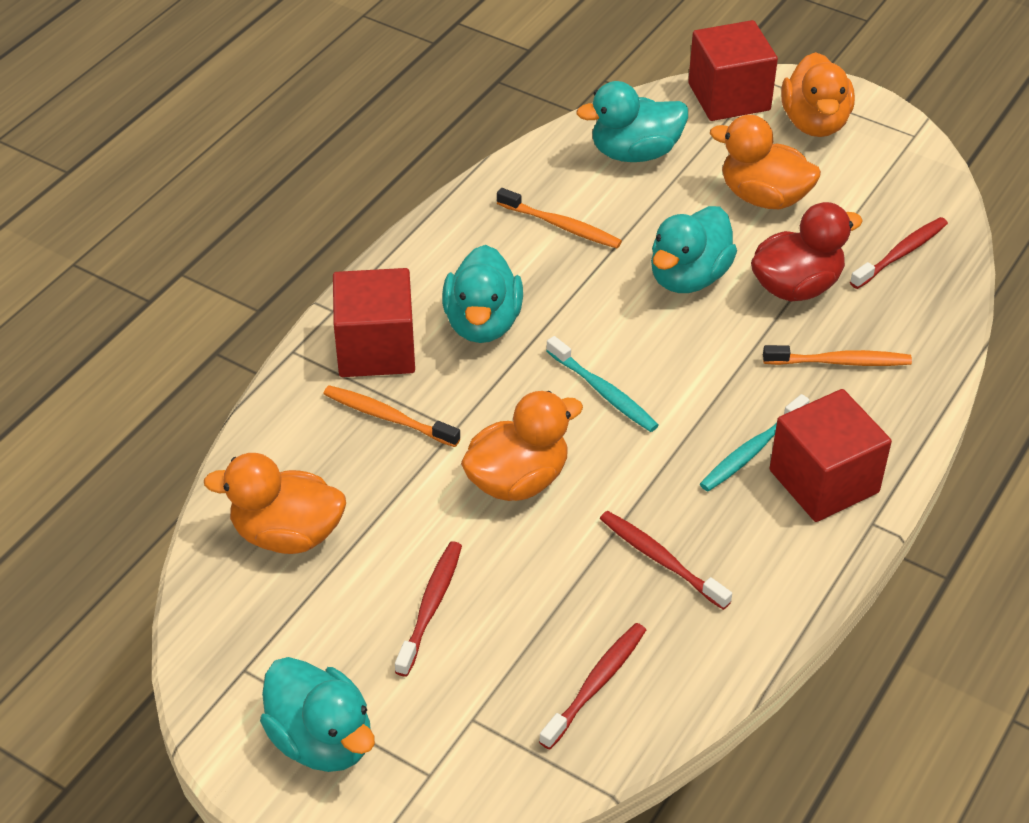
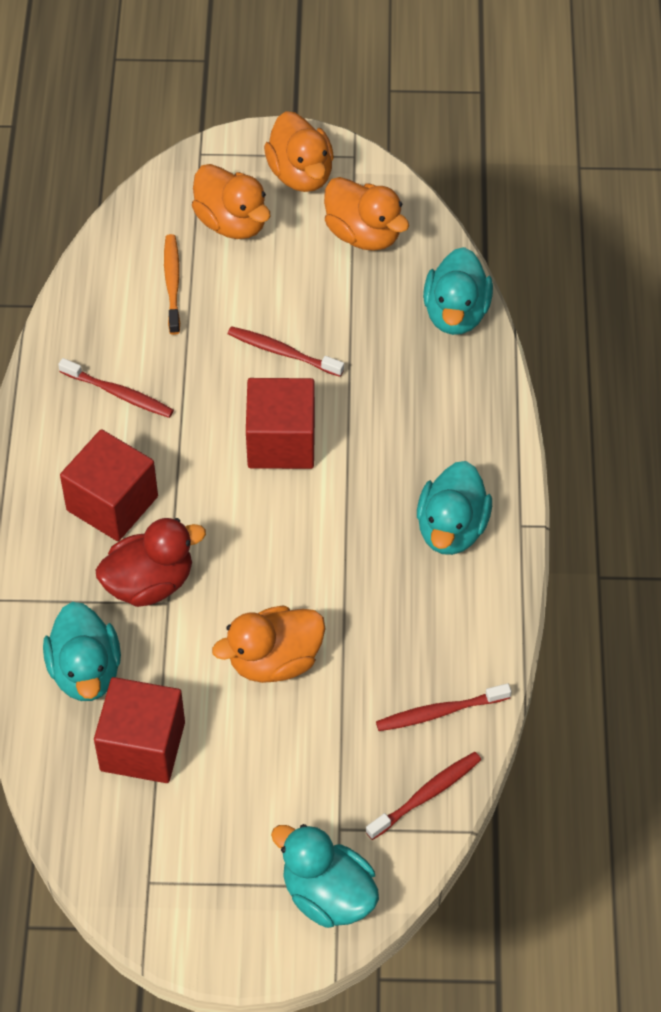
orange toothbrush: 3 -> 1
turquoise toothbrush: 2 -> 0

